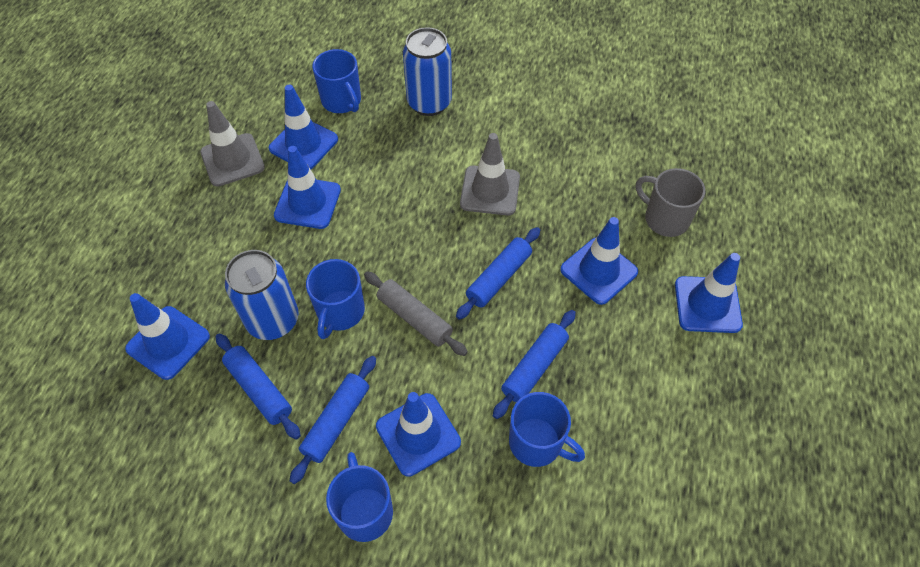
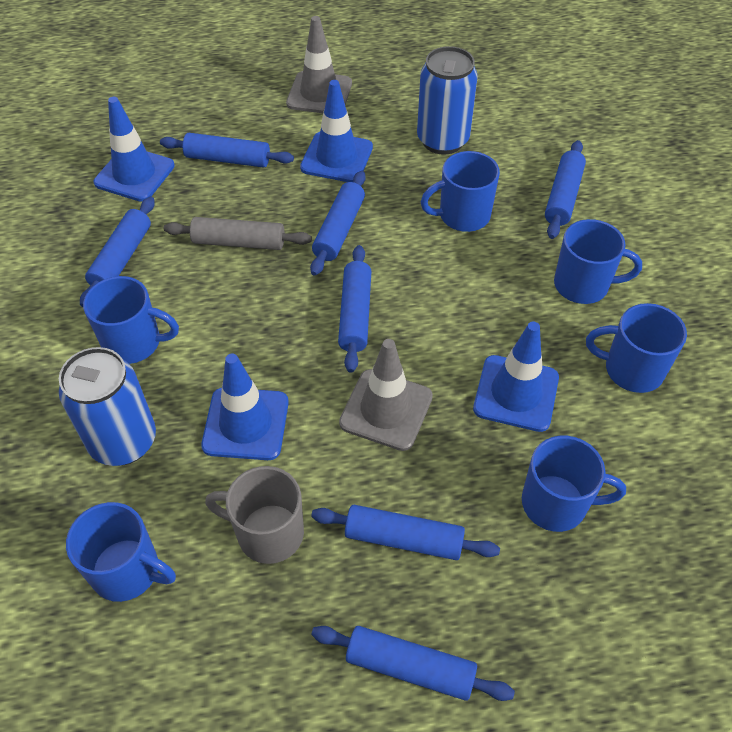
blue mug: 4 -> 6
blue rolling pin: 4 -> 7
blue traffic cone: 6 -> 4

